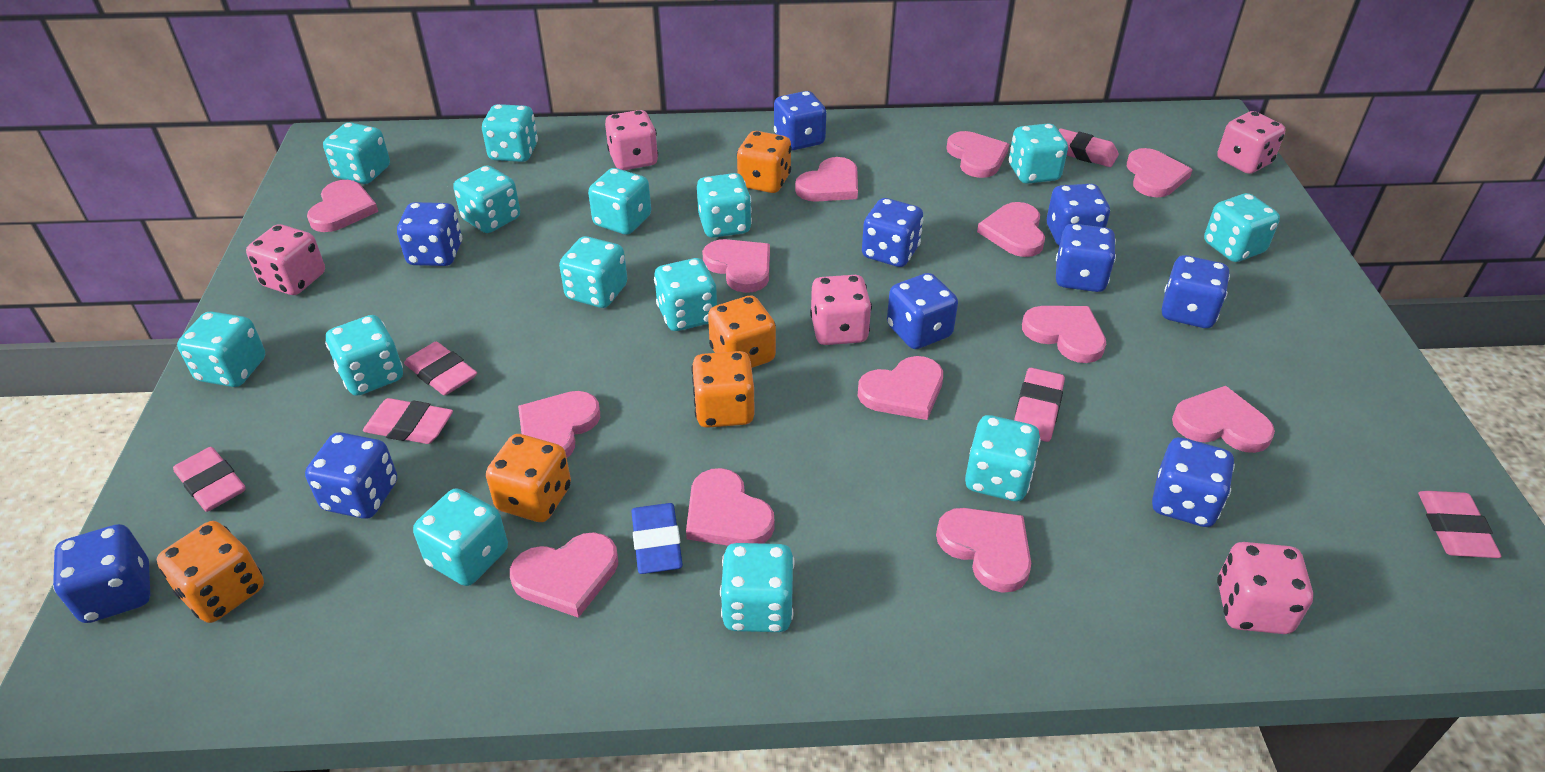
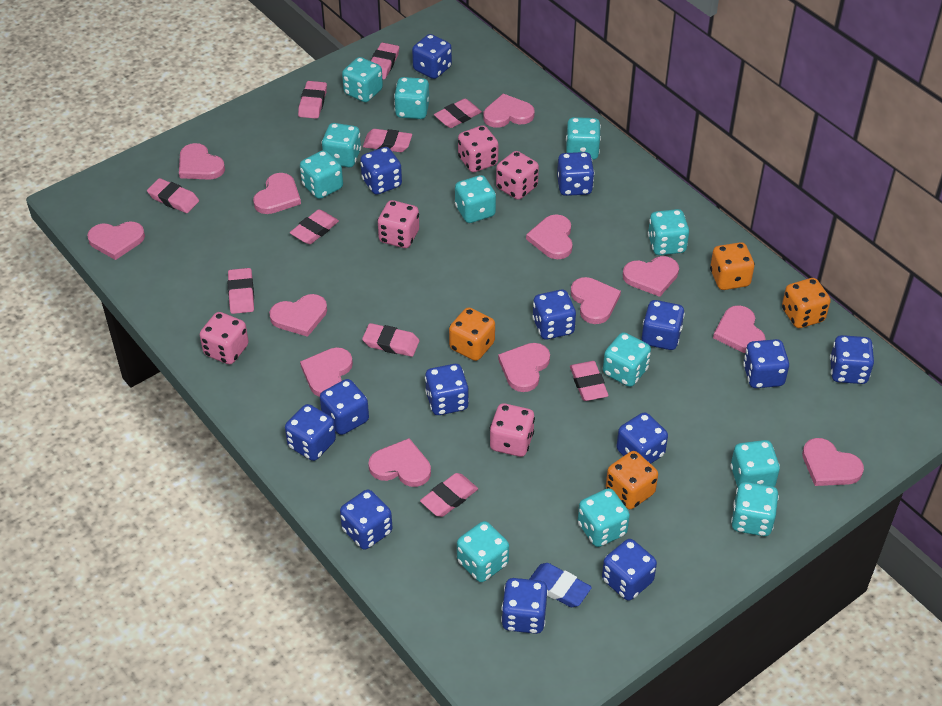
blue dice: 10 -> 14
orange dice: 5 -> 4
pink eraser: 6 -> 10
turquoise dice: 14 -> 12

